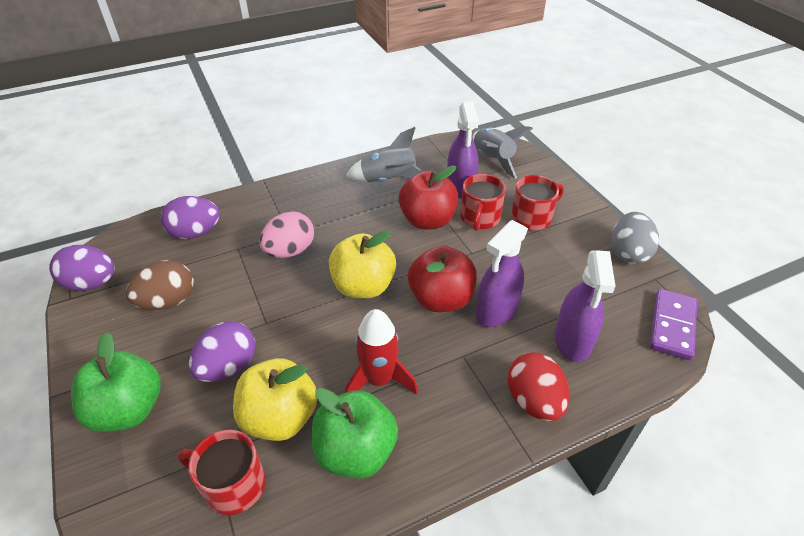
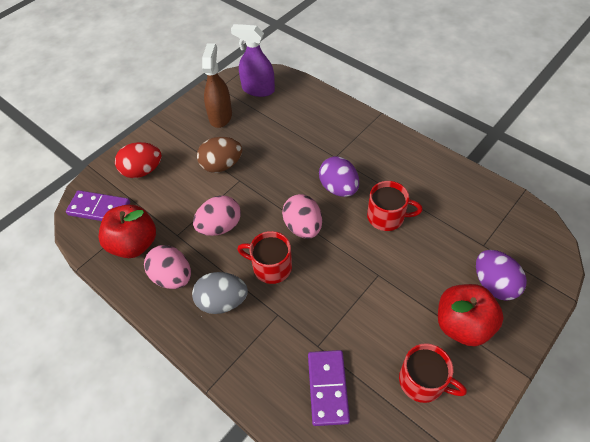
brown spray bottle: 0 -> 1
green apple: 2 -> 0
grey rocket: 2 -> 0
pink egg: 1 -> 3
purple domino: 1 -> 2
purple egg: 3 -> 2
purple spray bottle: 3 -> 1
red rocket: 1 -> 0
yellow apple: 2 -> 0

